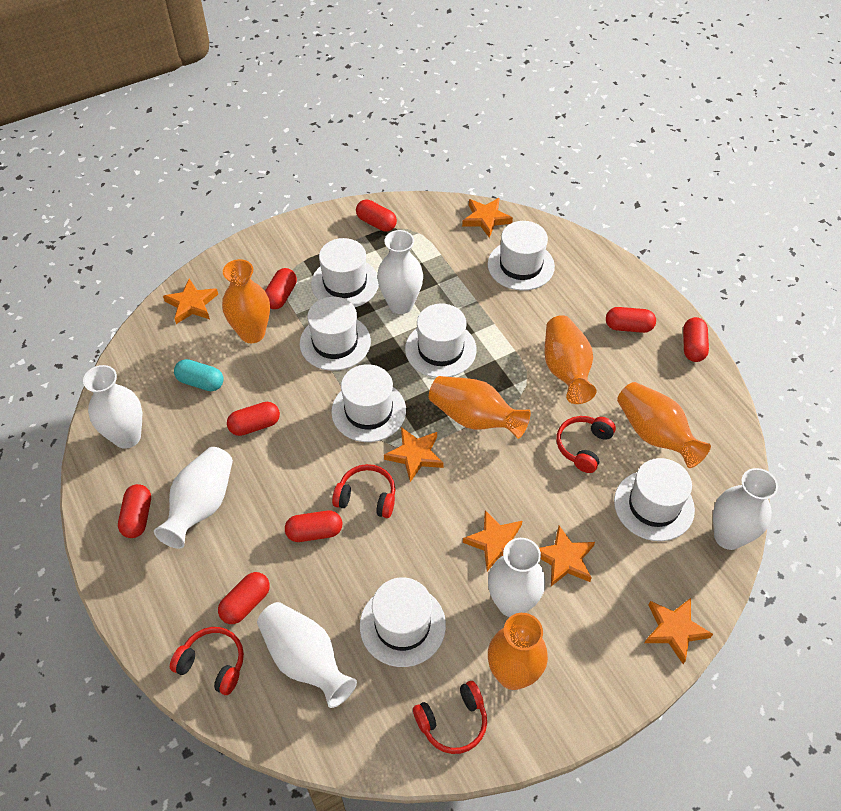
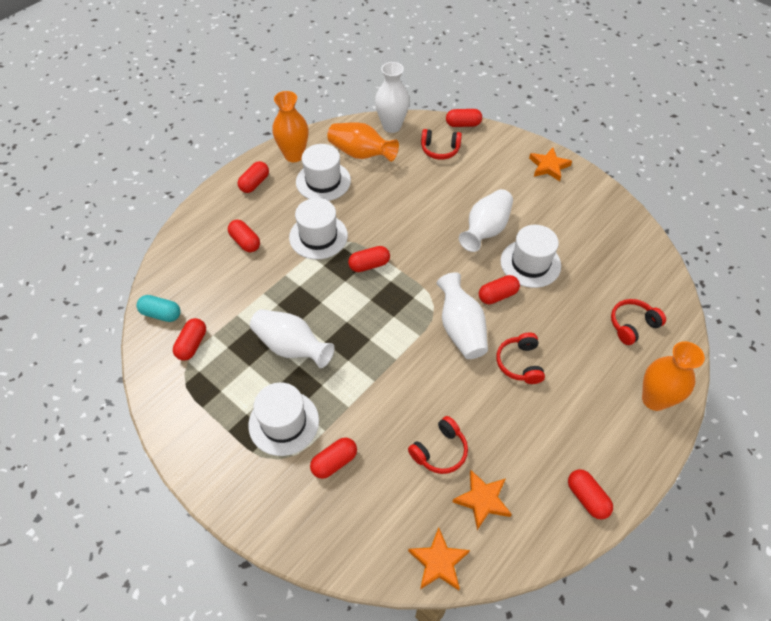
orange star: 6 -> 3
orange vase: 5 -> 3
white hat: 7 -> 4
white vase: 6 -> 4

